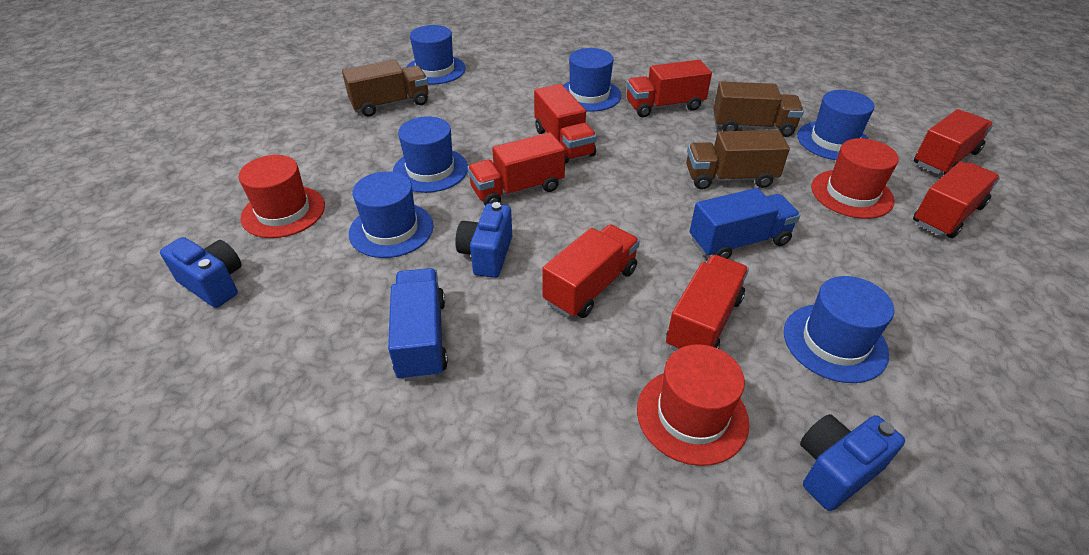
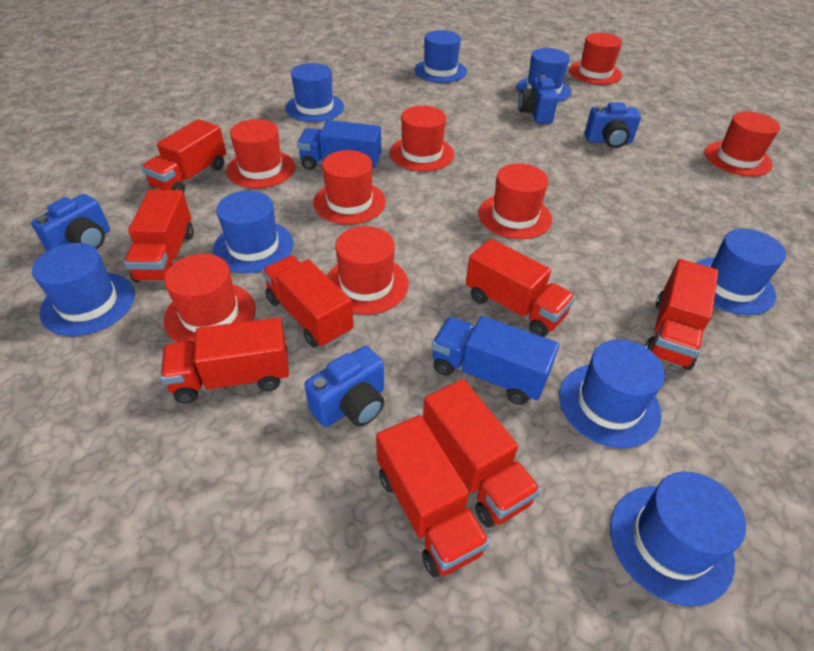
blue camera: 3 -> 4
blue hat: 6 -> 8
brown truck: 3 -> 0
red hat: 3 -> 8
red truck: 7 -> 8

